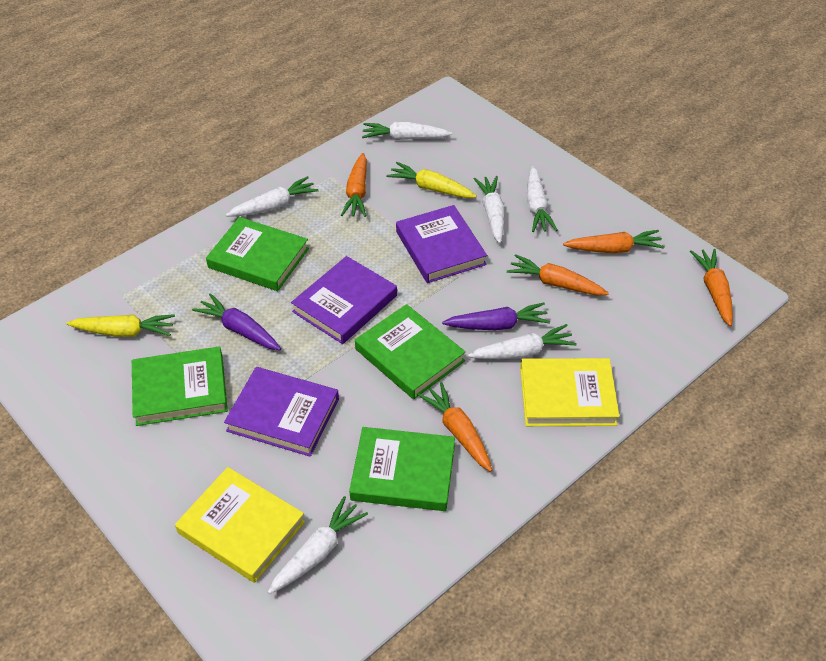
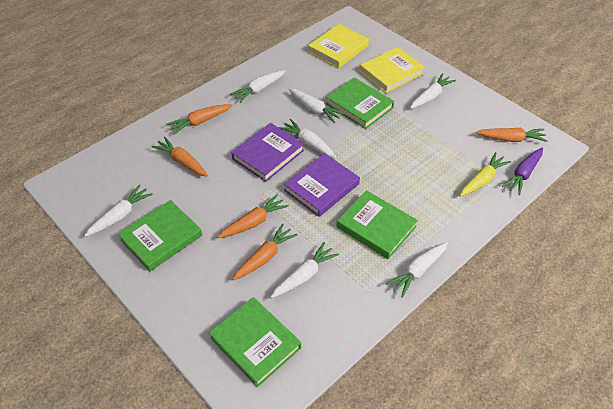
purple book: 3 -> 2
purple carrot: 2 -> 1
white carrot: 6 -> 7
yellow carrot: 2 -> 1

